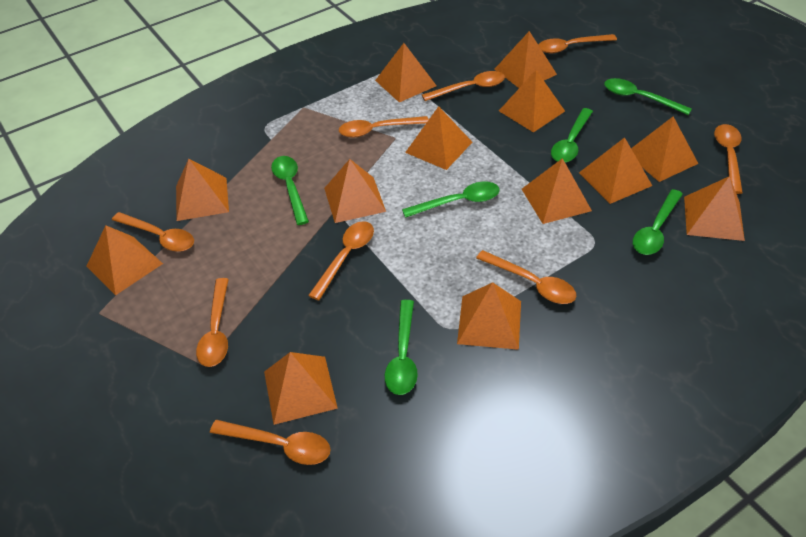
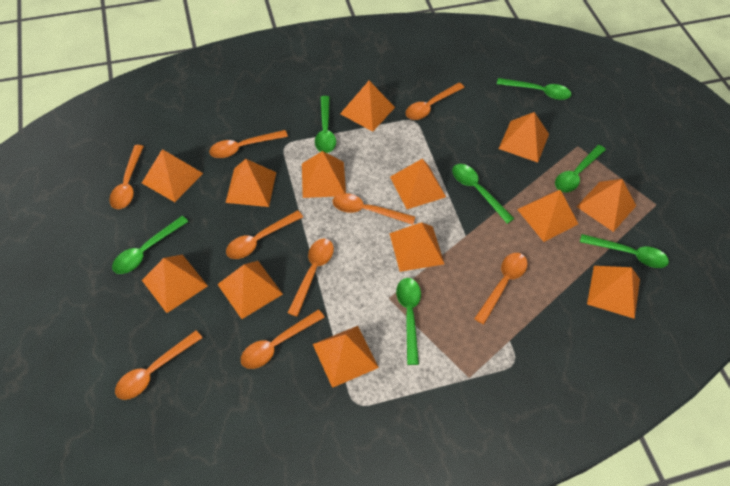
green spoon: 6 -> 7

